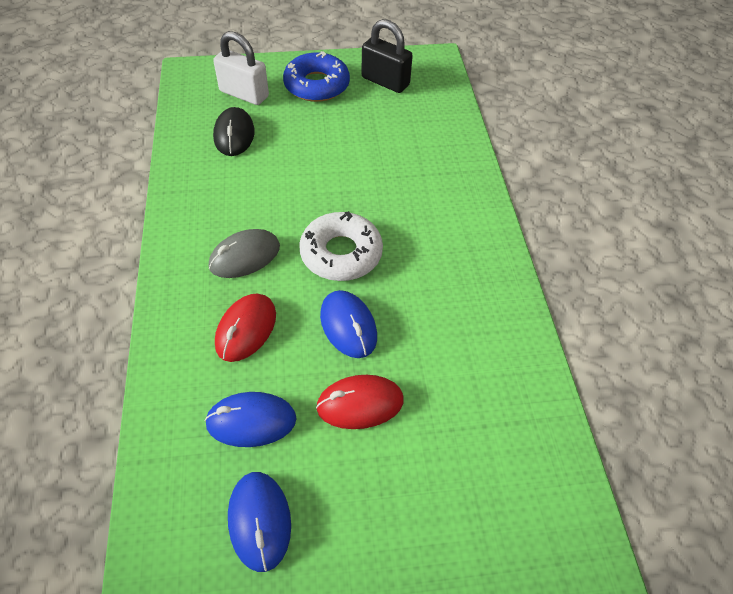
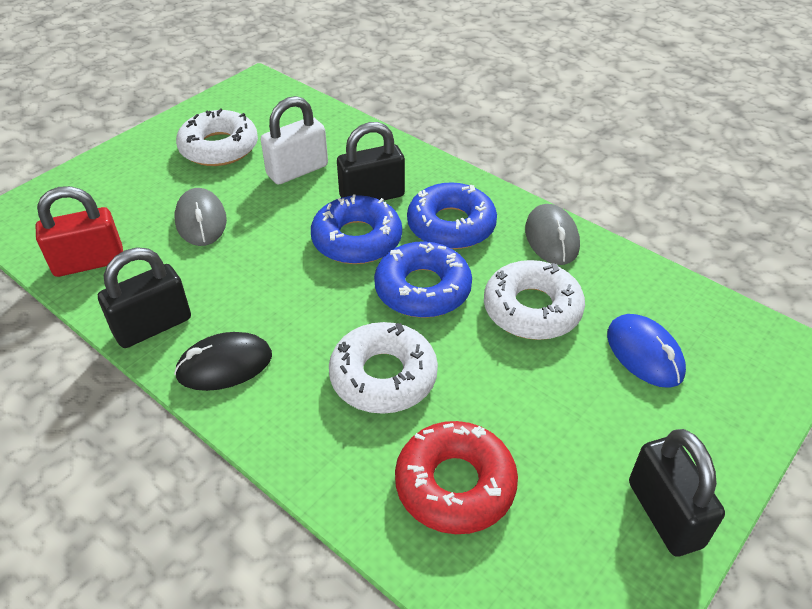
black padlock: 1 -> 3
blue donut: 1 -> 3
blue mouse: 3 -> 1
grey mouse: 1 -> 2
red donut: 0 -> 1
red mouse: 2 -> 0
red padlock: 0 -> 1
white donut: 1 -> 3

